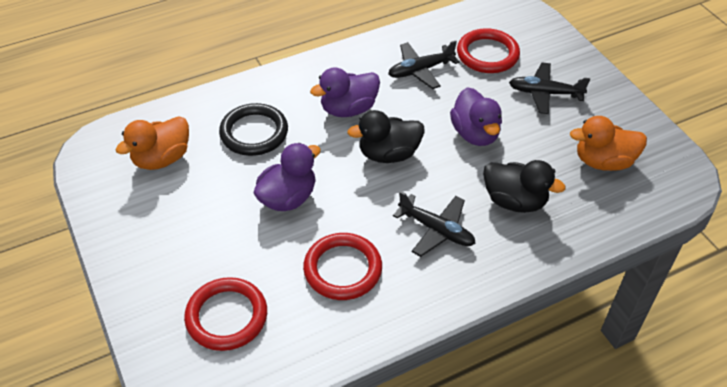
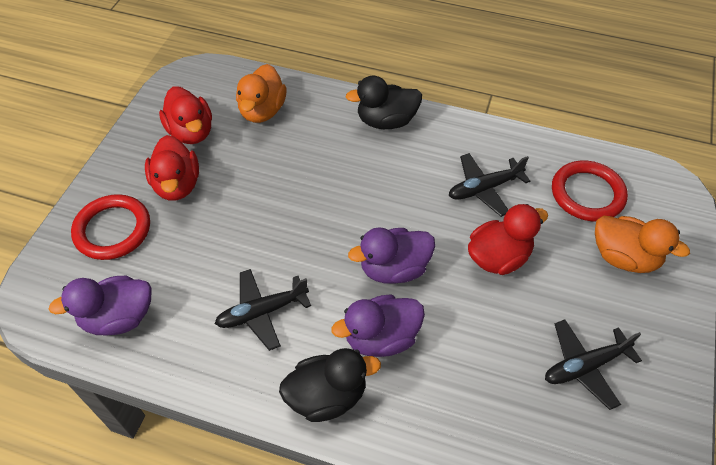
black ring: 1 -> 0
red duck: 0 -> 3
red ring: 3 -> 2

